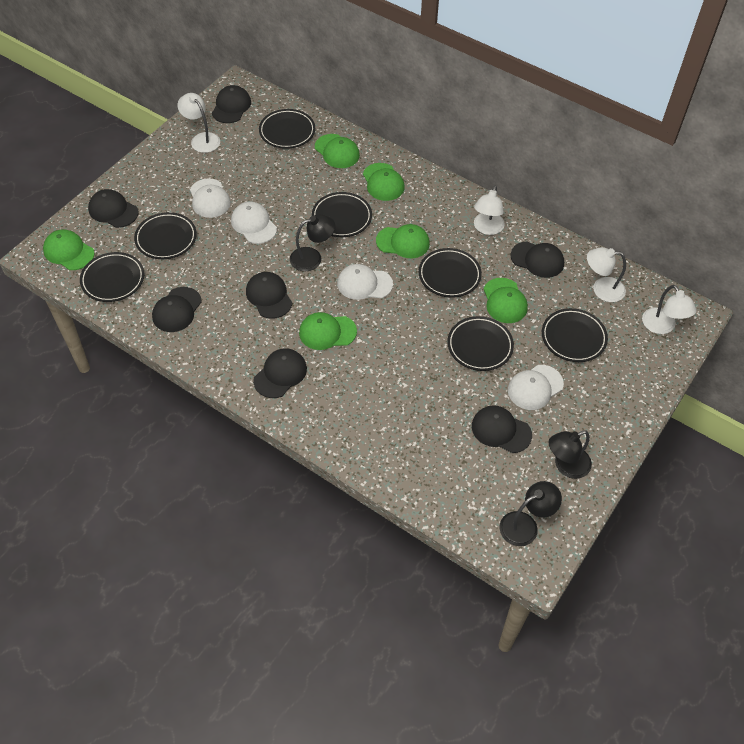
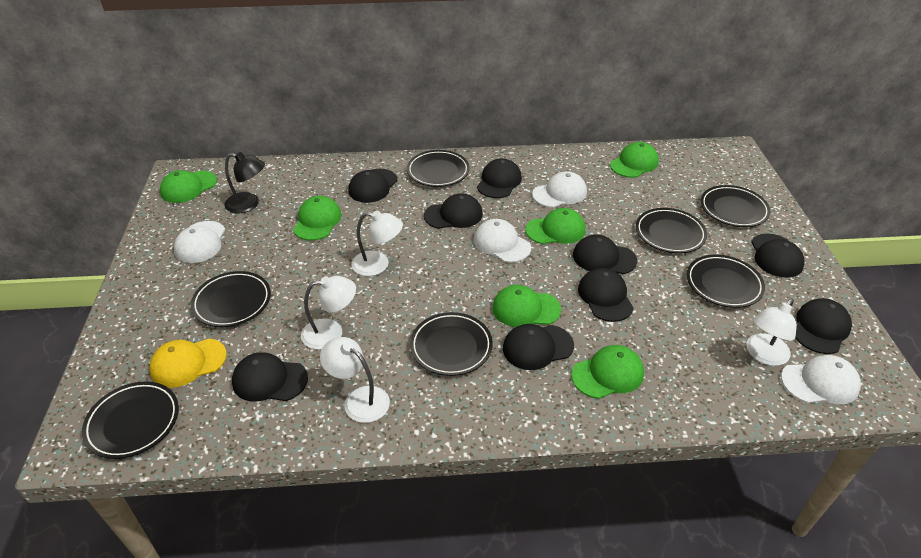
black cap: 7 -> 9
black lamp: 3 -> 1
yellow cap: 0 -> 1

